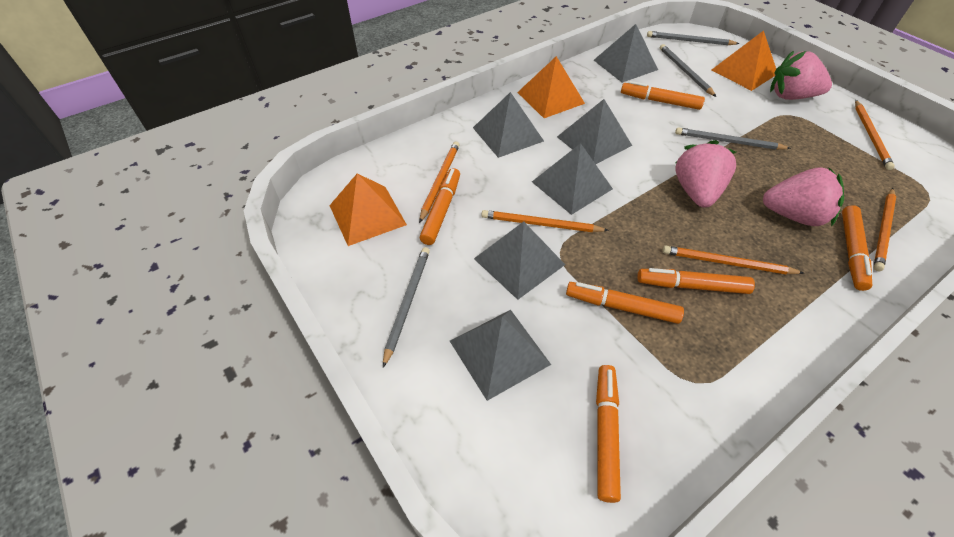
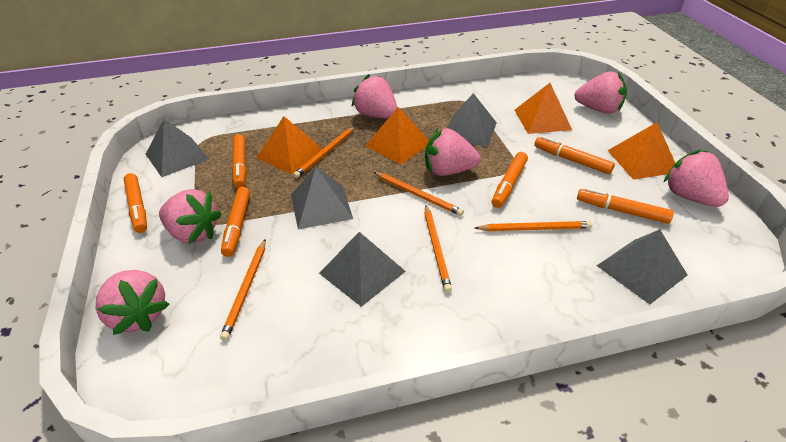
grey pencil: 4 -> 0
grey pyramid: 6 -> 5
orange pyramid: 3 -> 4
pink strawberry: 3 -> 6

